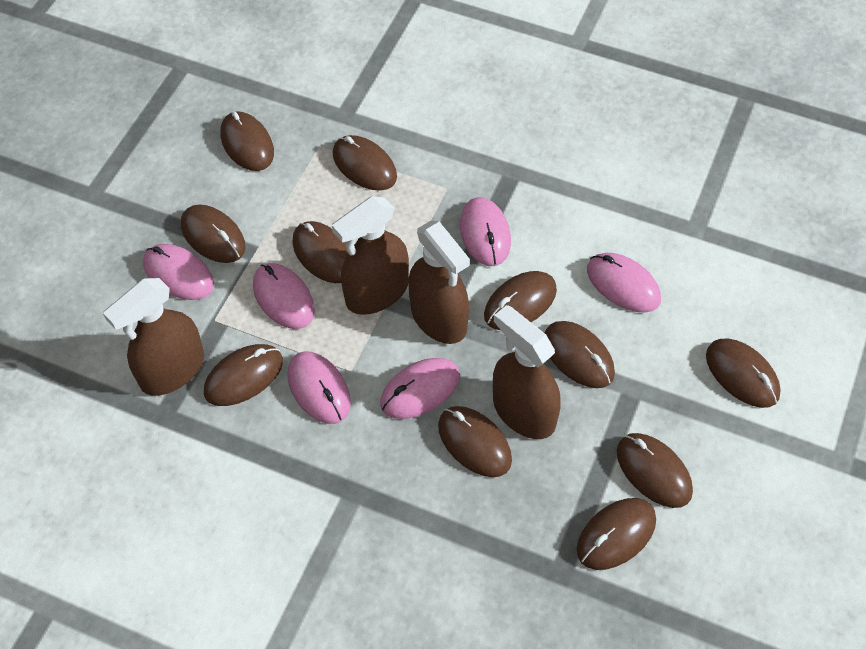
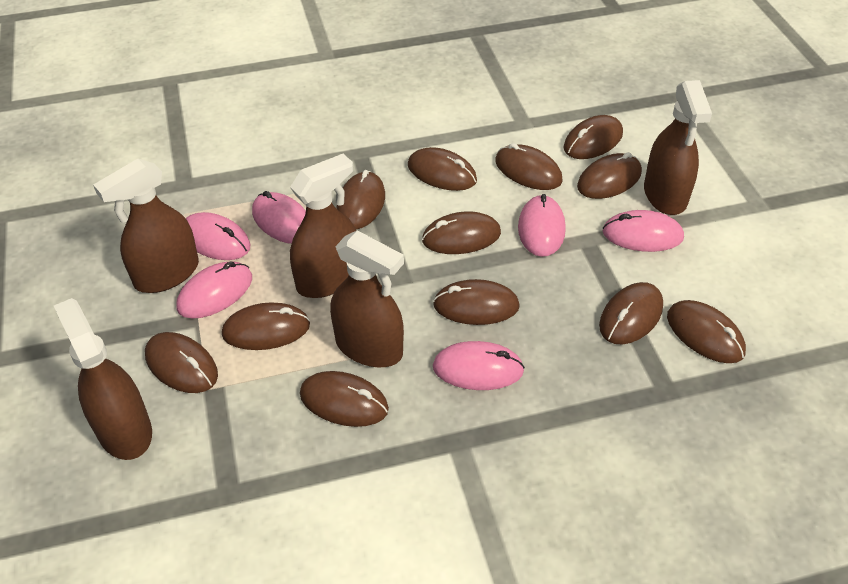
brown mouse: 11 -> 12
brown spray bottle: 4 -> 5

